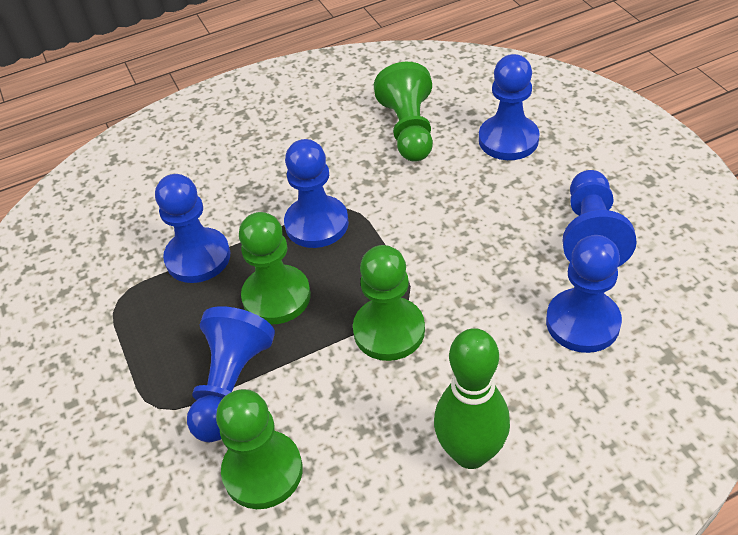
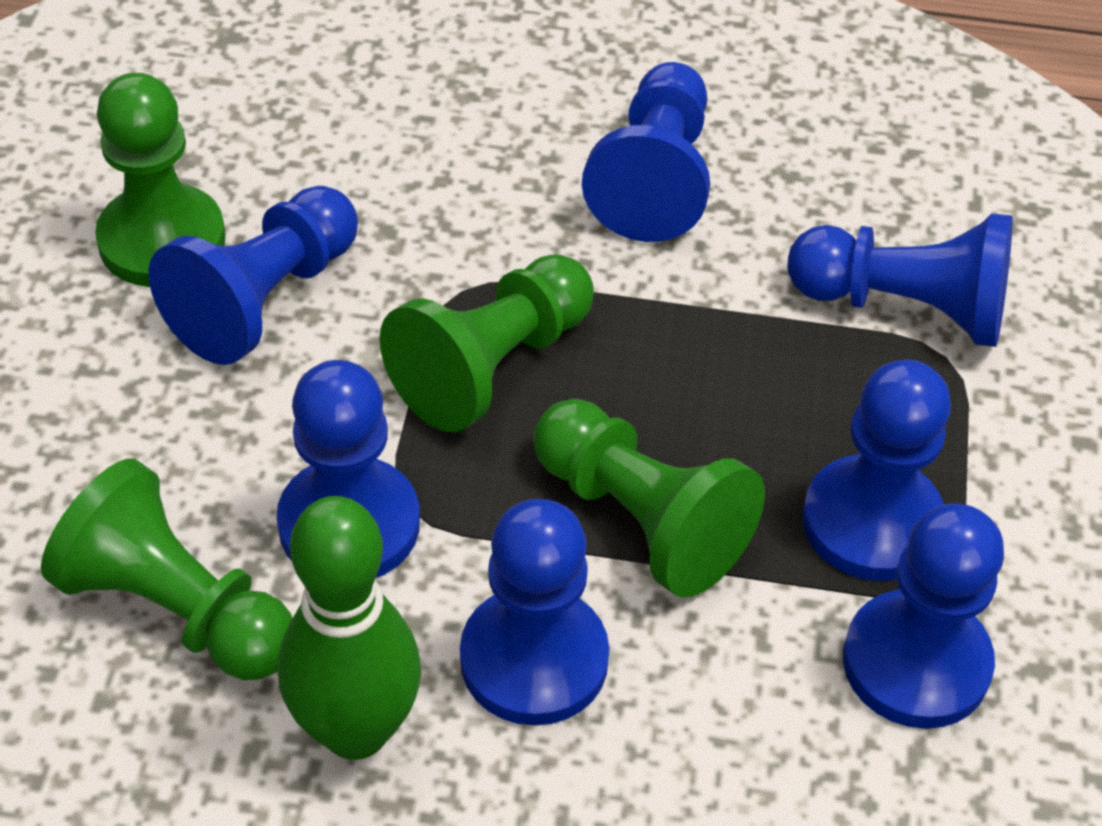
blue pawn: 6 -> 7

